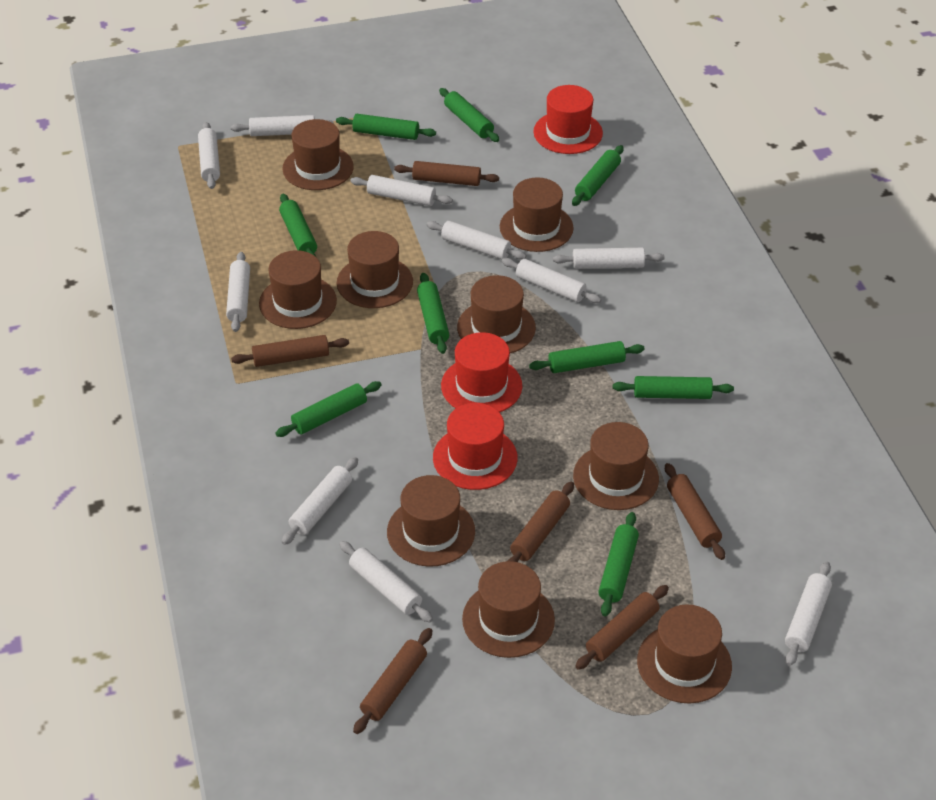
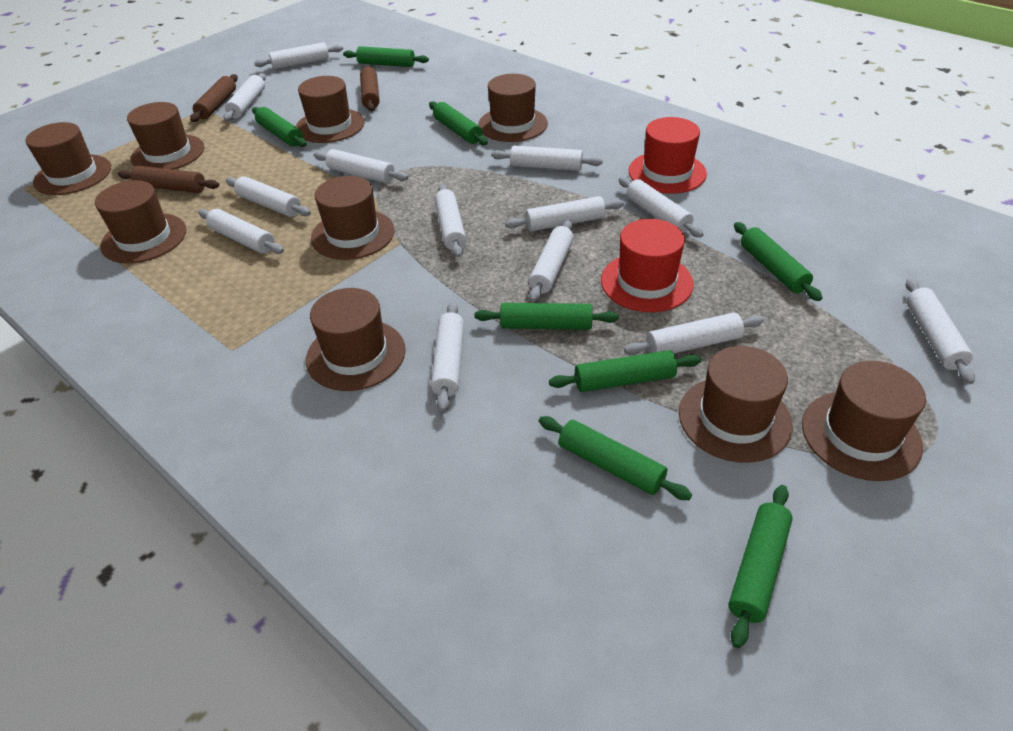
brown rolling pin: 6 -> 3
green rolling pin: 9 -> 8
red hat: 3 -> 2
white rolling pin: 10 -> 13

